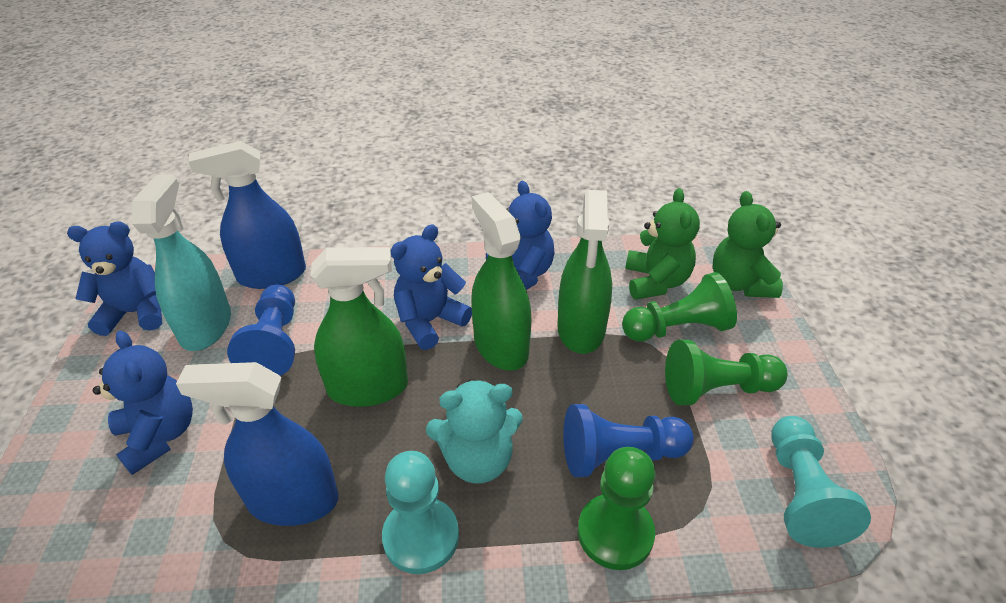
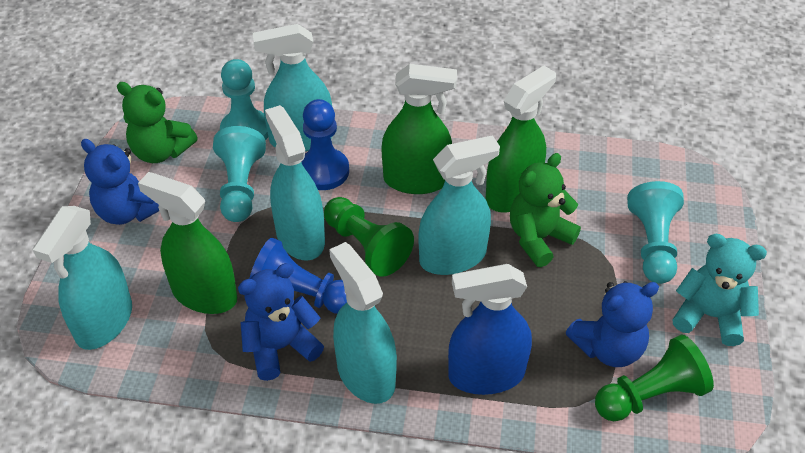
blue spray bottle: 2 -> 1
blue teddy bear: 4 -> 3
green pawn: 3 -> 2
turquoise pawn: 2 -> 3
turquoise spray bottle: 1 -> 5

